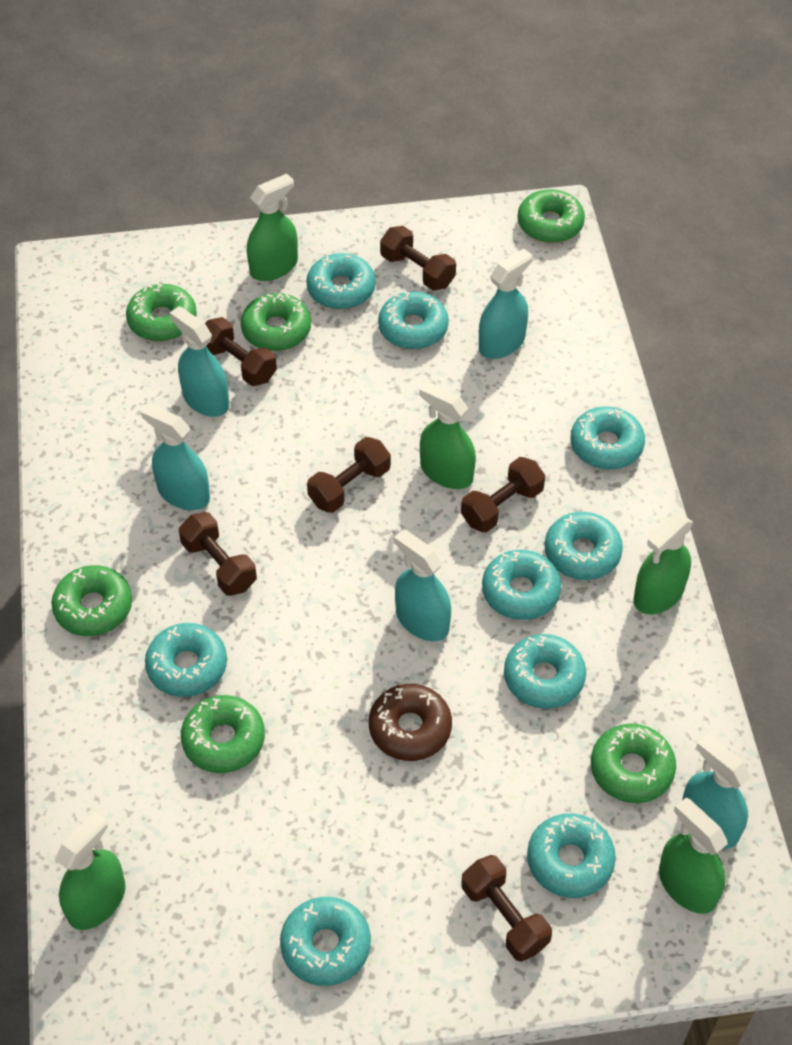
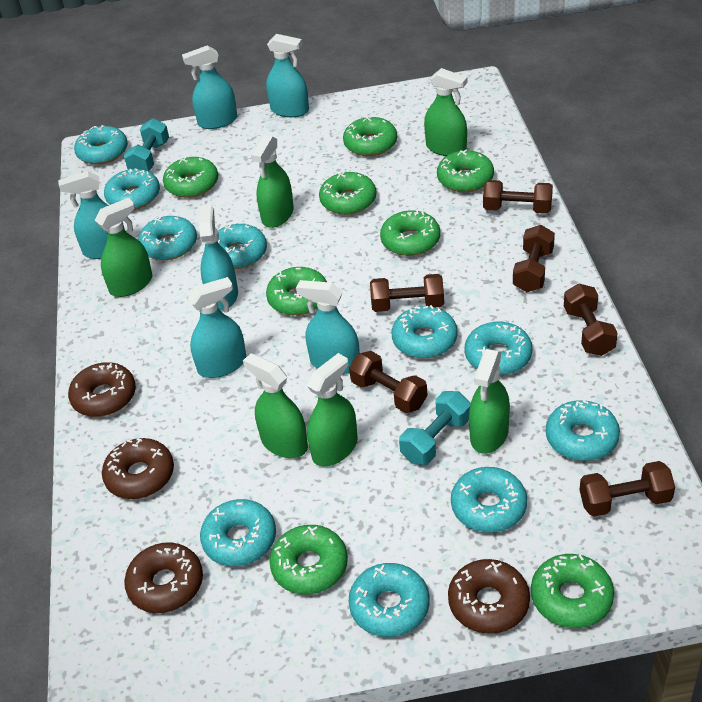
brown donut: 1 -> 4
green donut: 6 -> 8
green spray bottle: 5 -> 6
turquoise donut: 9 -> 10
turquoise dumbbell: 0 -> 2
turquoise spray bottle: 5 -> 6

